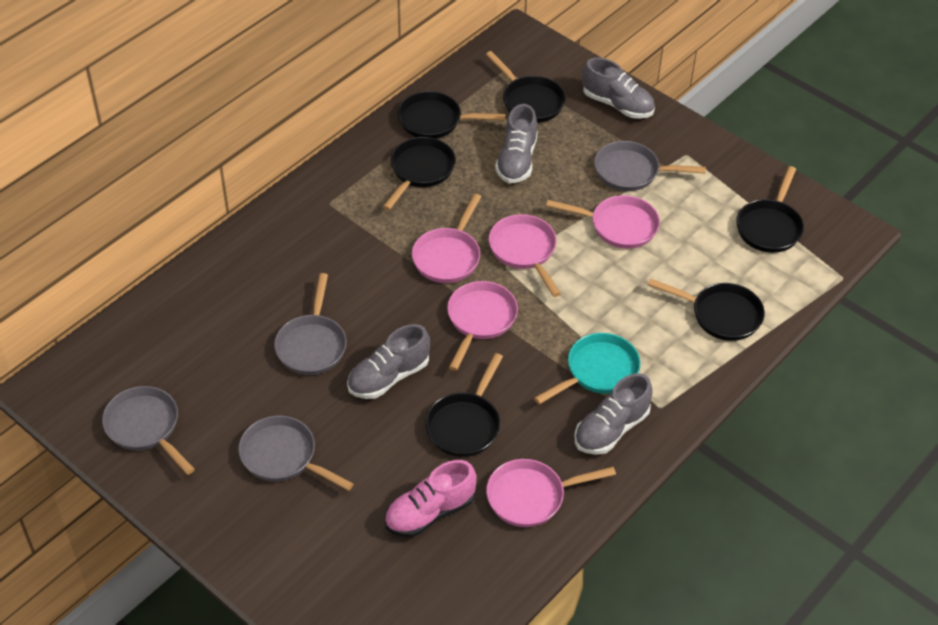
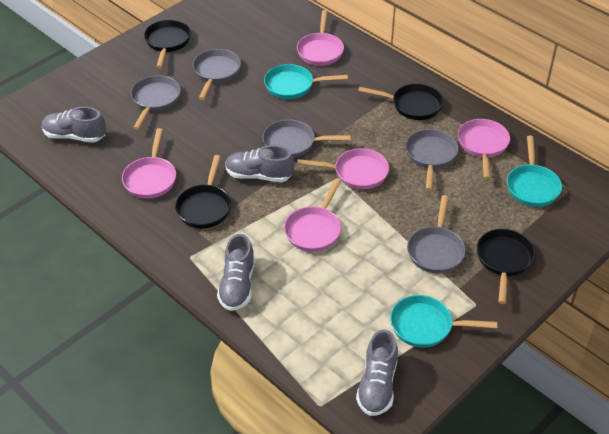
black pan: 6 -> 4
grey pan: 4 -> 5
pink shoe: 1 -> 0
turquoise pan: 1 -> 3

